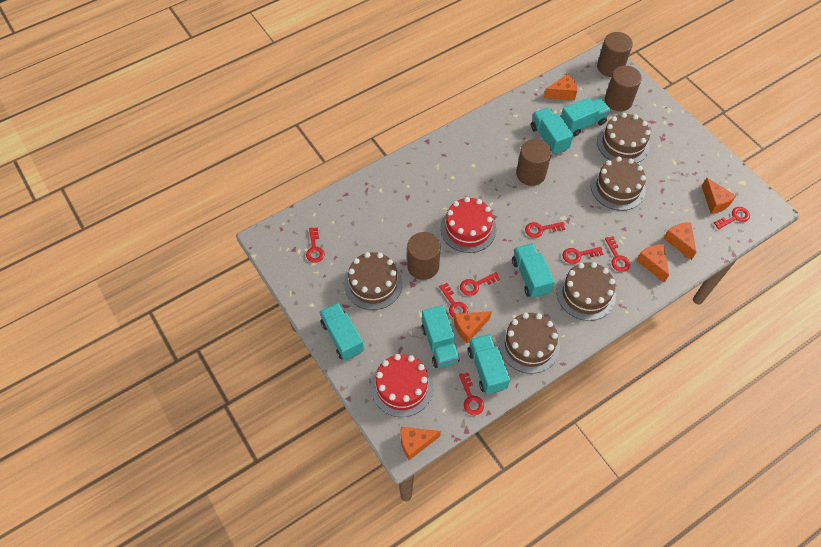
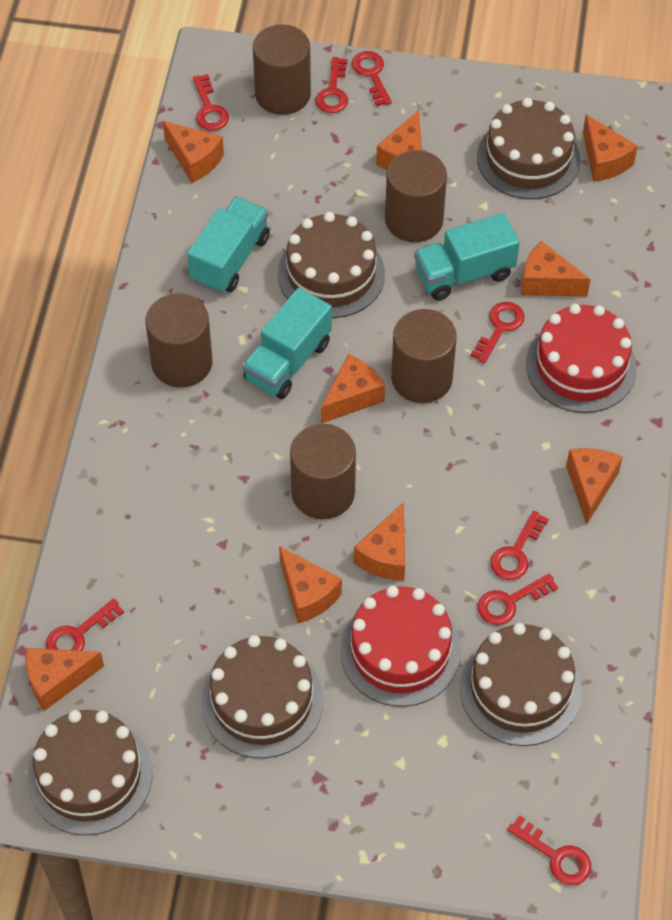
brown cylinder: 4 -> 5
orange cheese: 6 -> 9
turquoise truck: 6 -> 3

